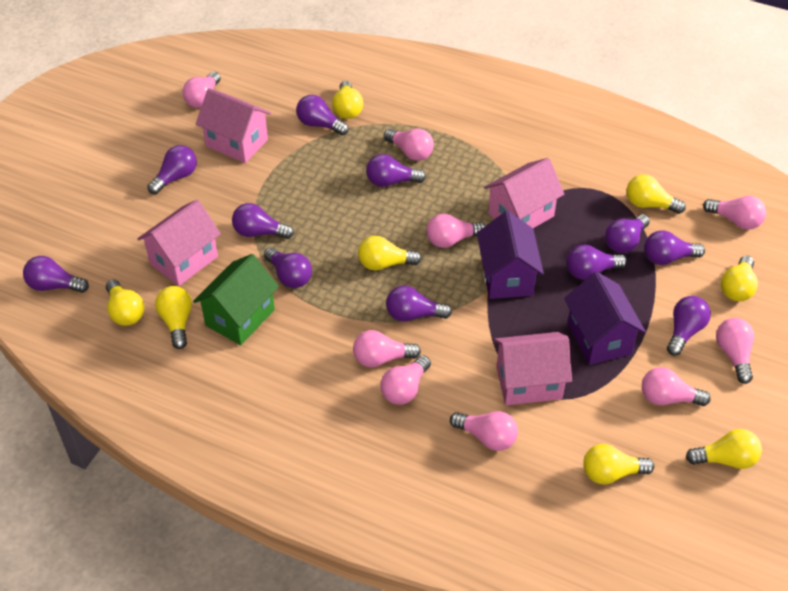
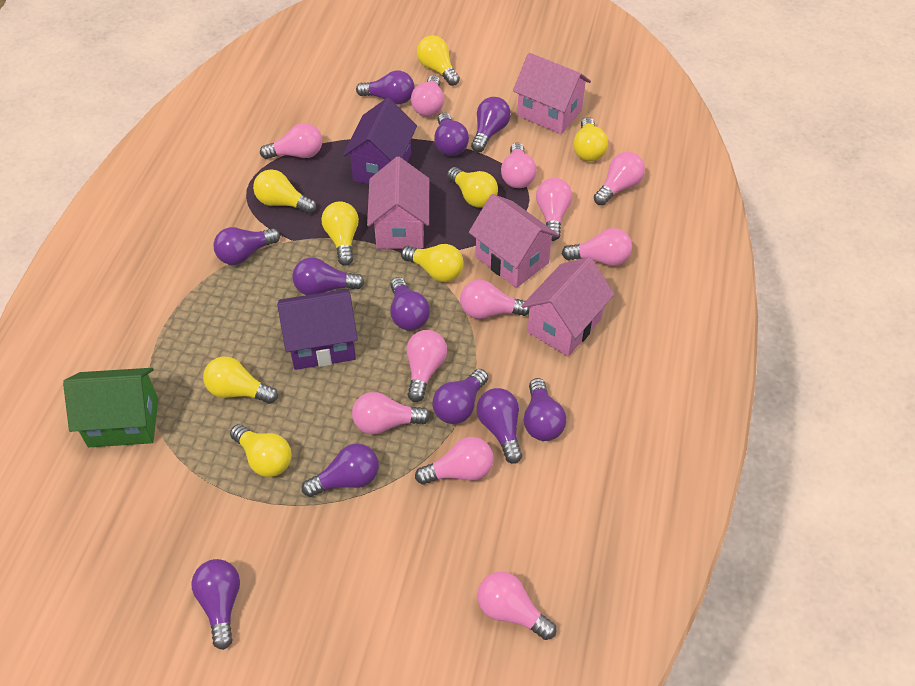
pink light bulb: 9 -> 11

